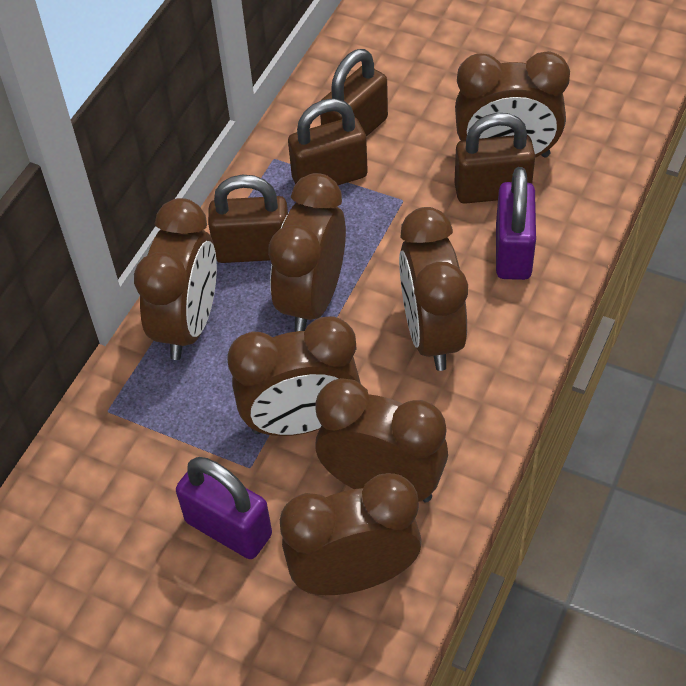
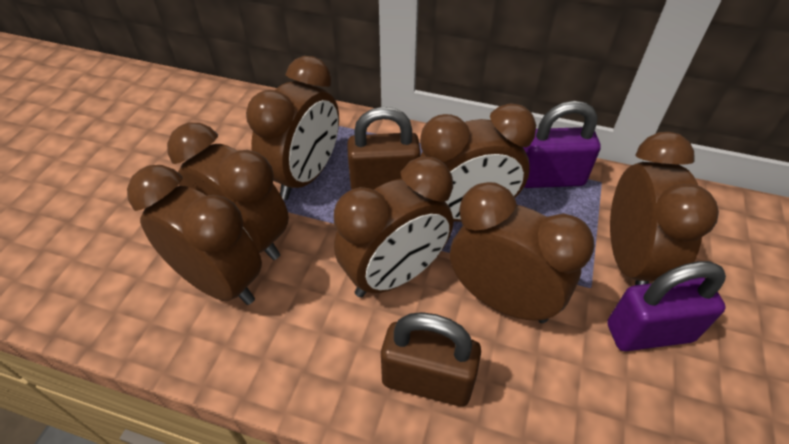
brown padlock: 4 -> 2

